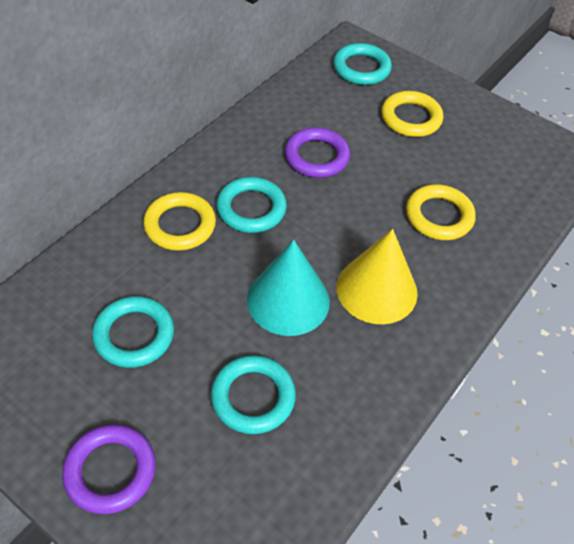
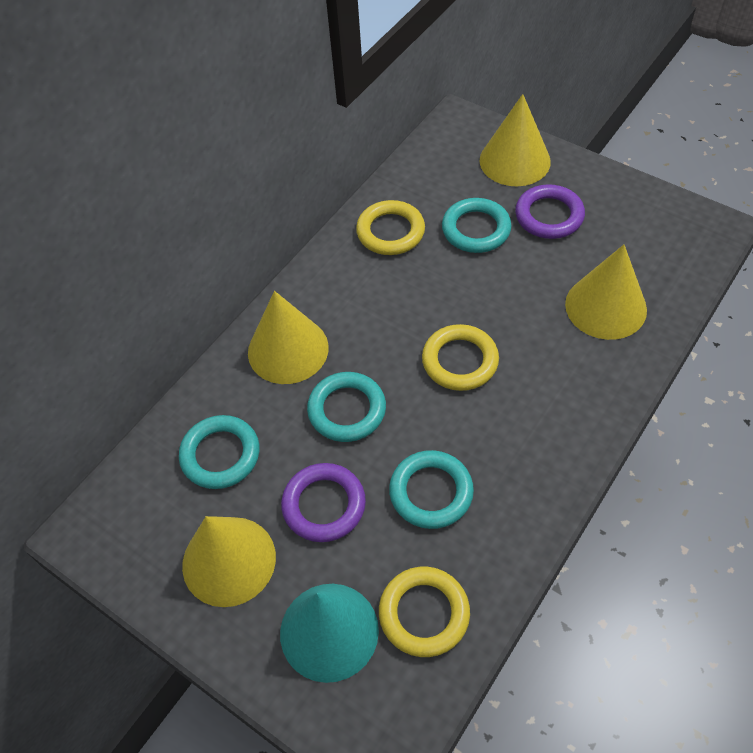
yellow cone: 1 -> 4

